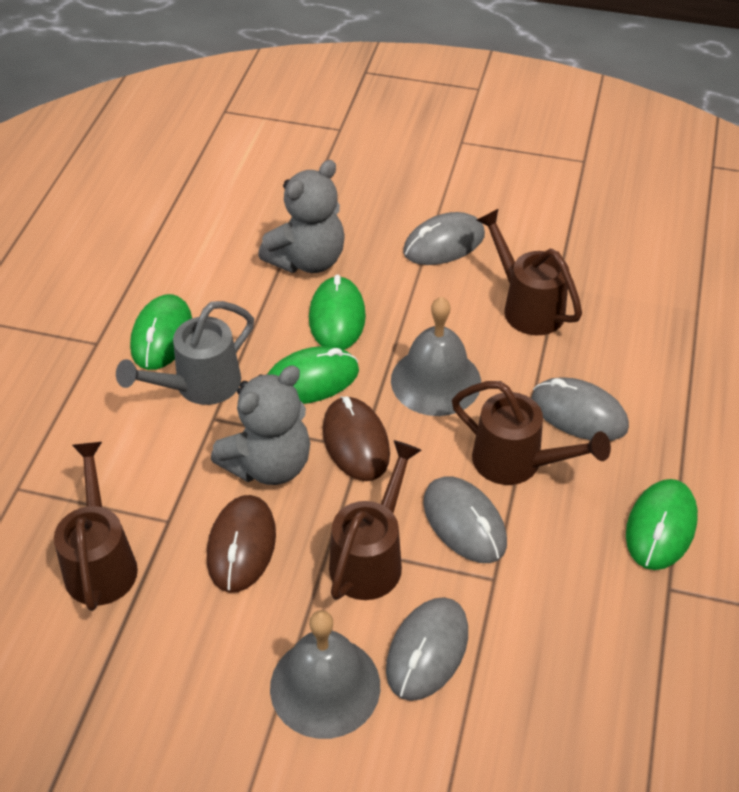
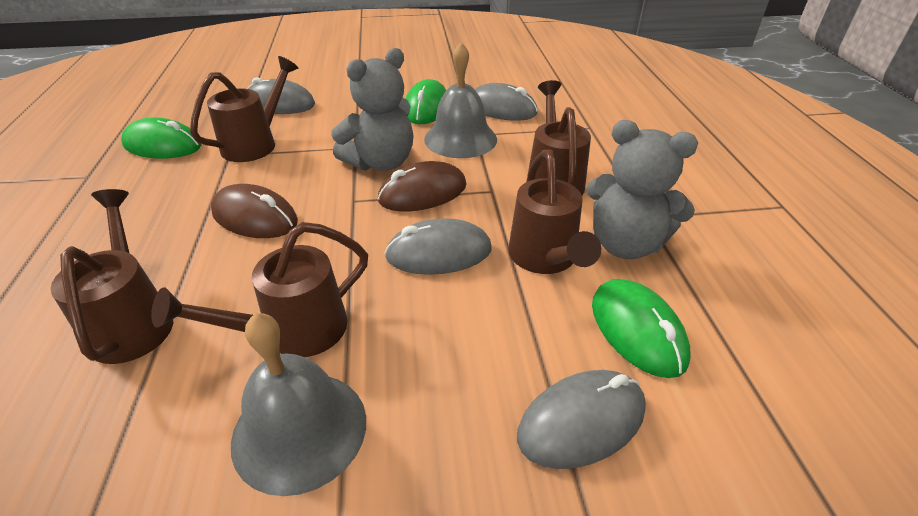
brown watering can: 4 -> 5
green mouse: 4 -> 3
grey watering can: 1 -> 0

